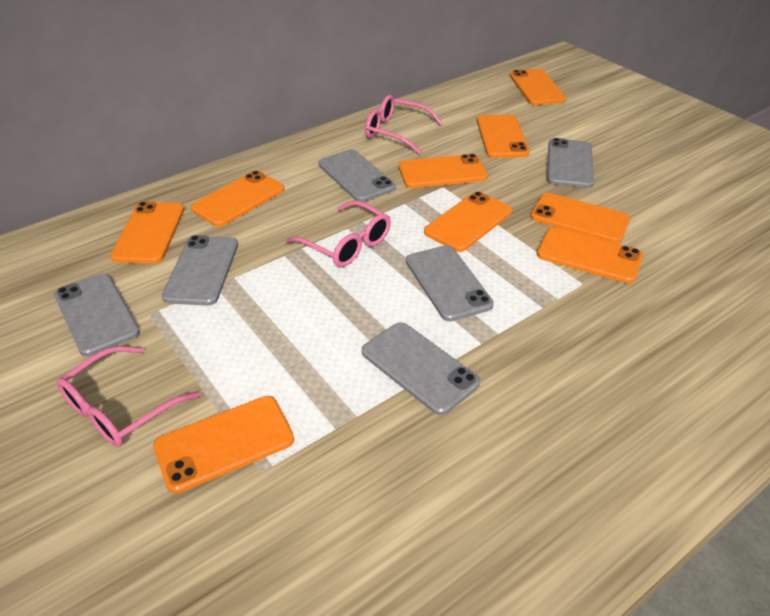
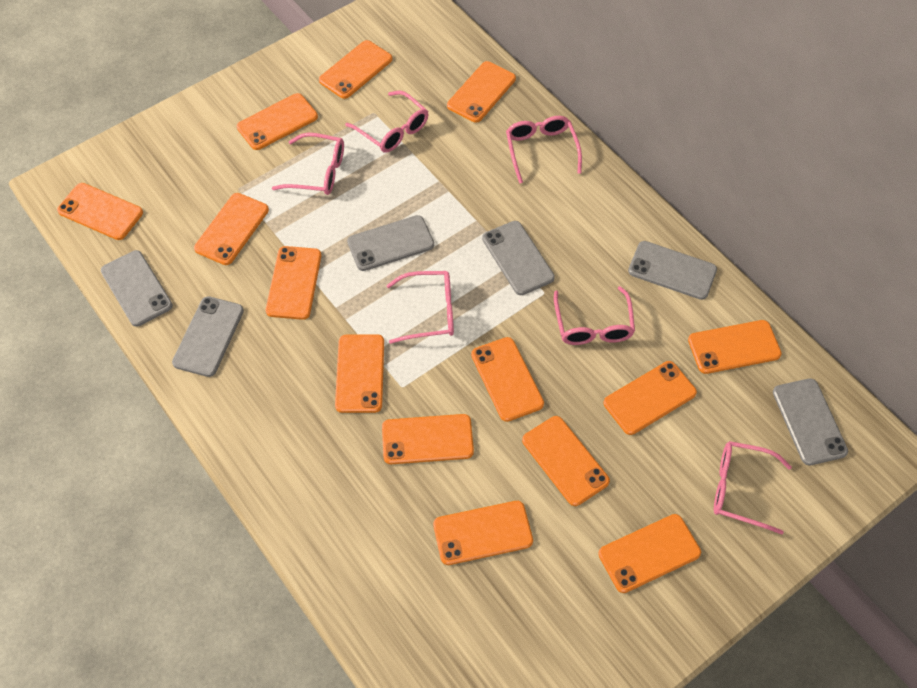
orange phone: 9 -> 14
pink glasses: 3 -> 6

